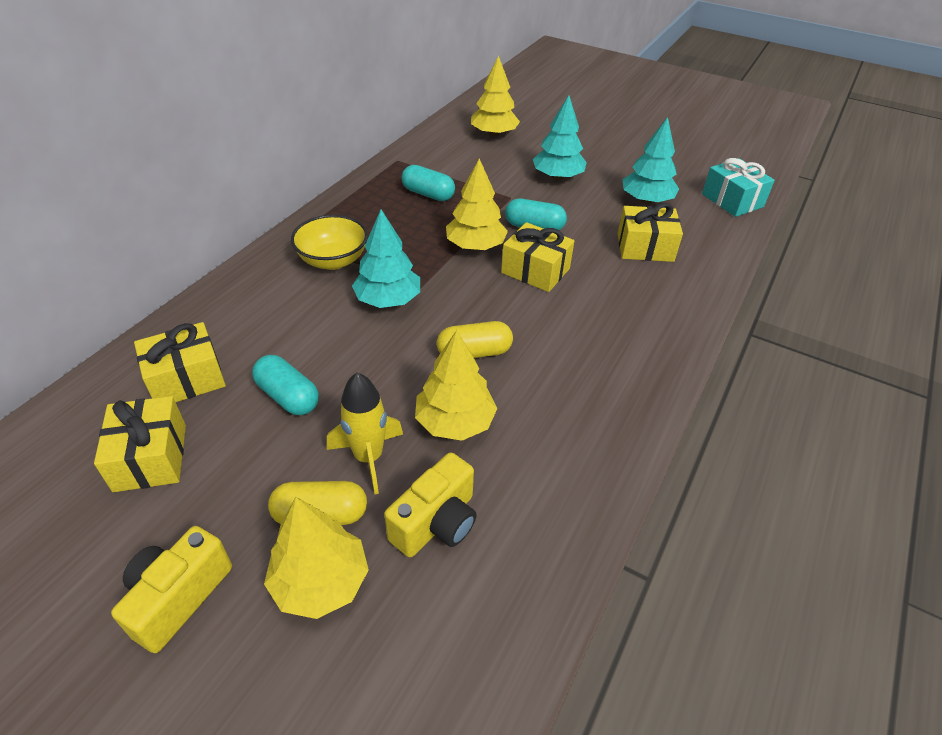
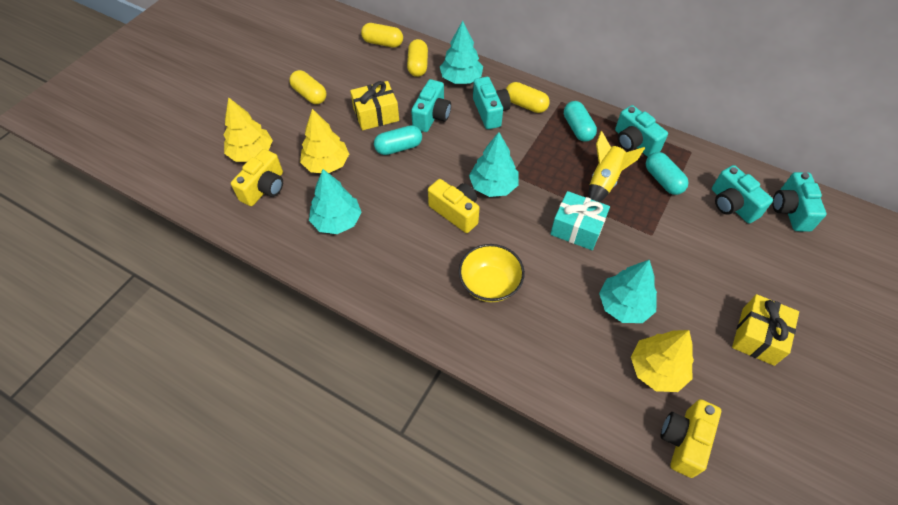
turquoise camera: 0 -> 5
turquoise tree: 3 -> 4
yellow camera: 2 -> 3
yellow capsule: 2 -> 4
yellow gift: 4 -> 2
yellow tree: 4 -> 3

